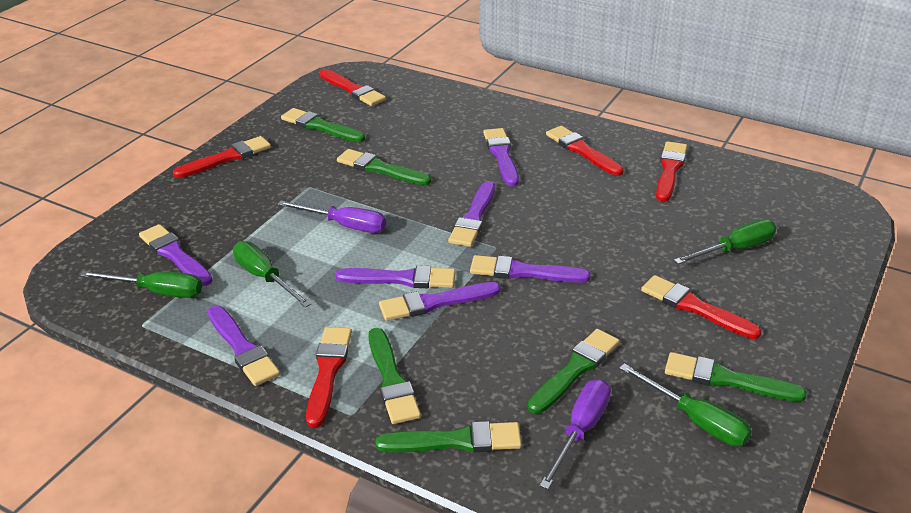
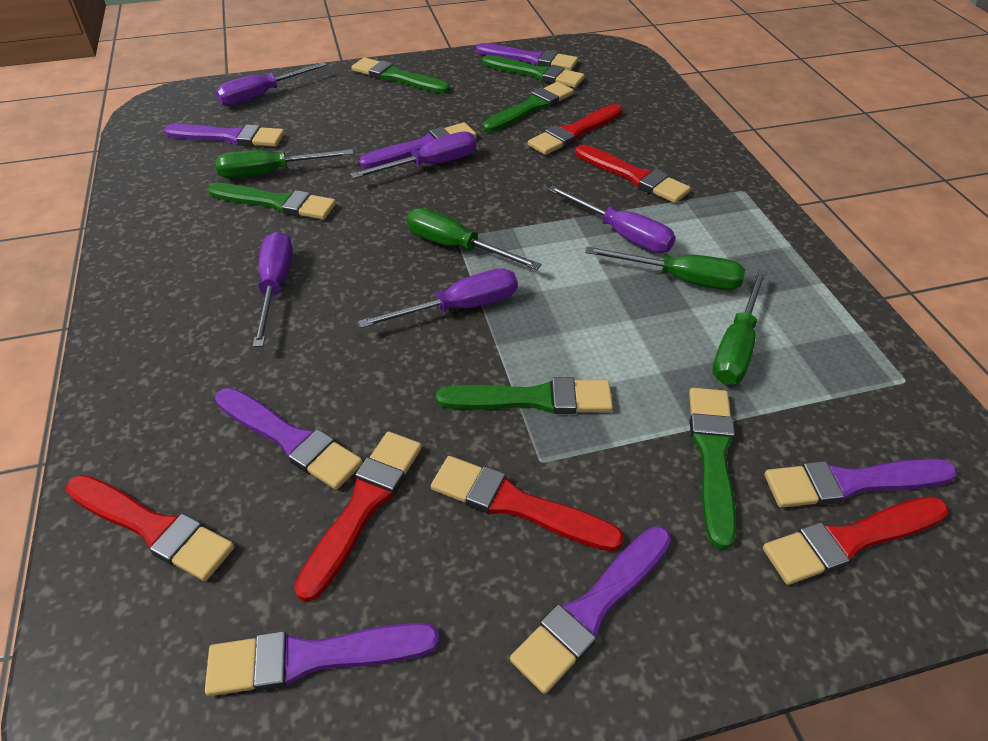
purple screwdriver: 2 -> 5

